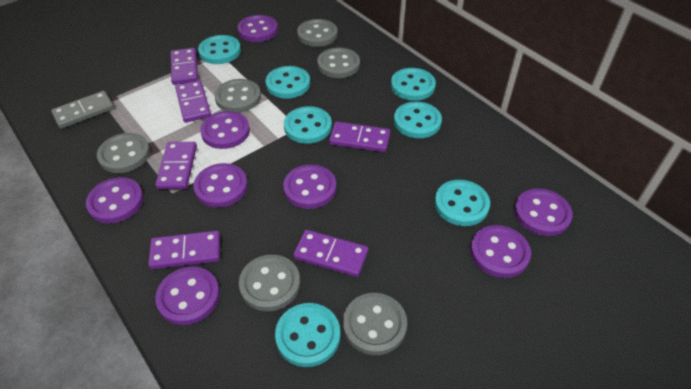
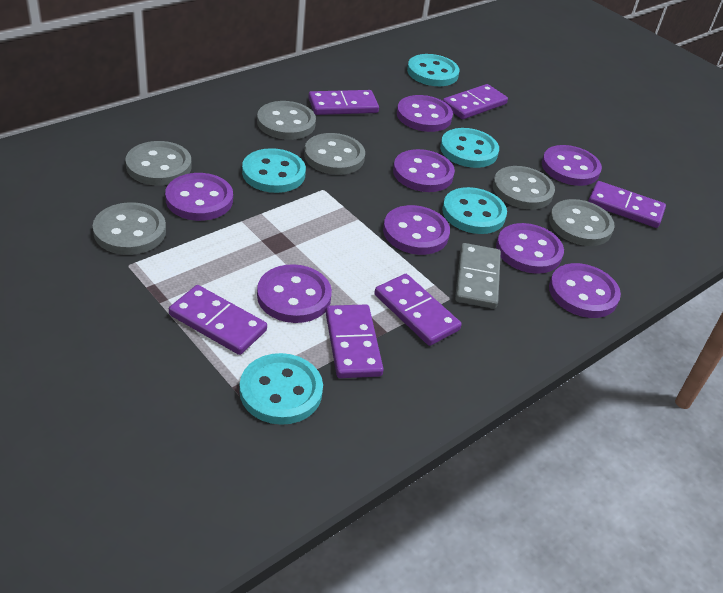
turquoise button: 7 -> 5

